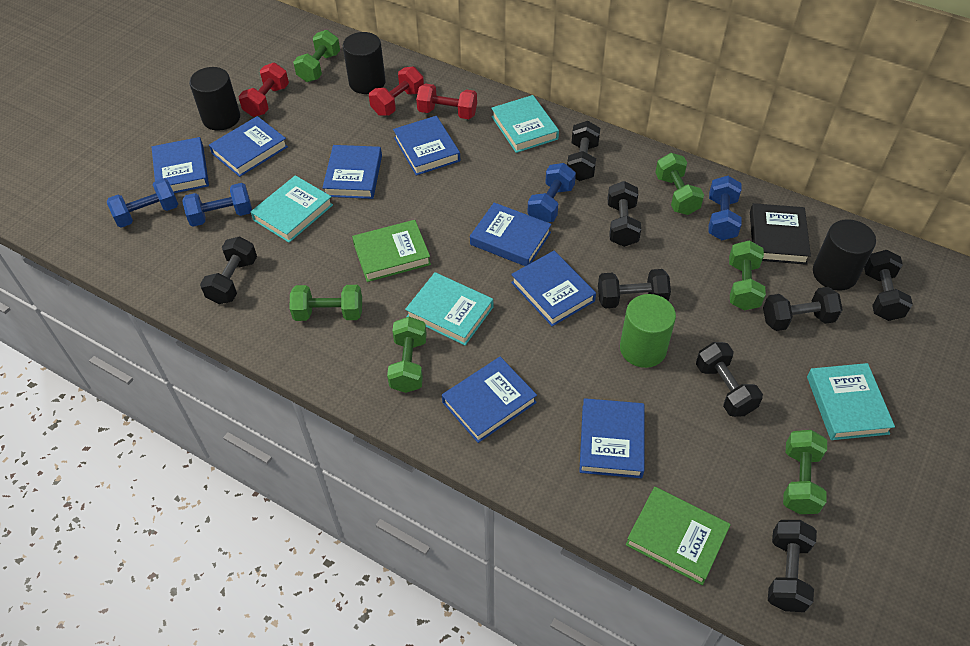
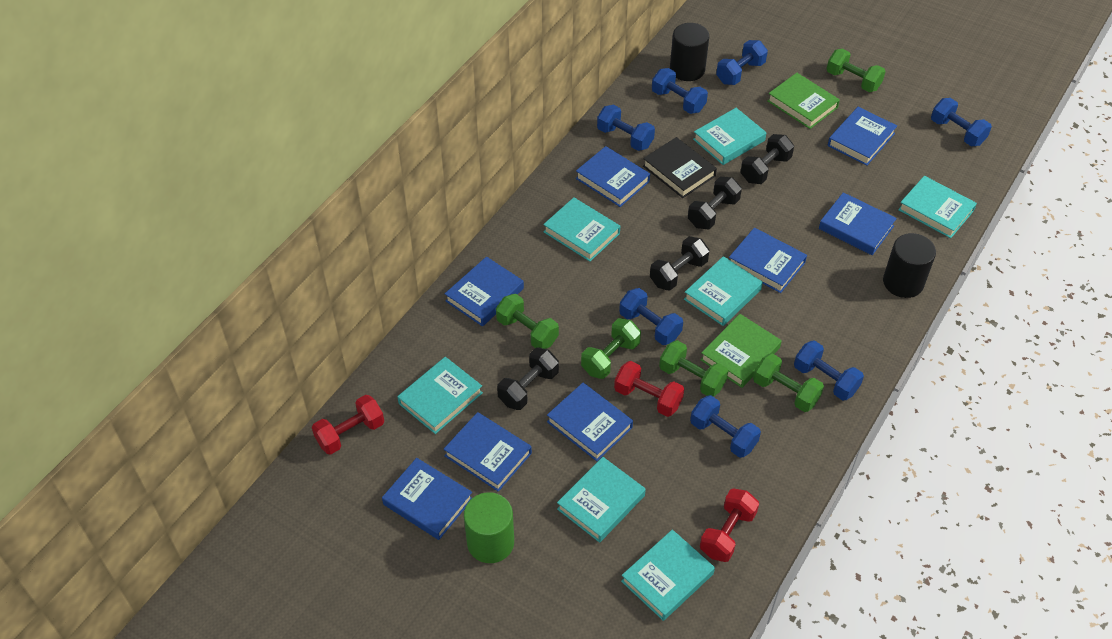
black cylinder: 3 -> 2
black dumbbell: 8 -> 4
blue dumbbell: 4 -> 7
green dumbbell: 6 -> 5
turquoise book: 4 -> 7

